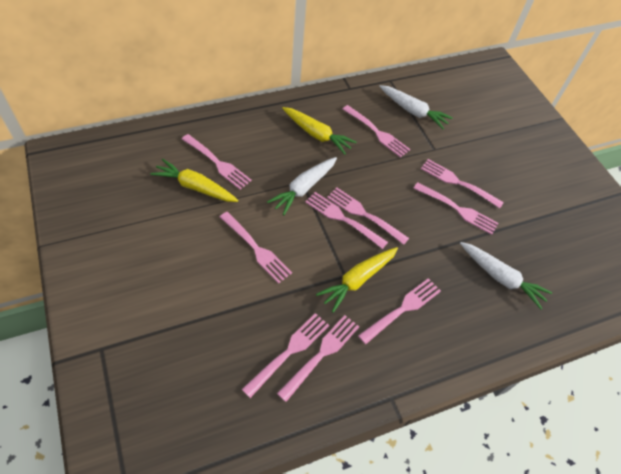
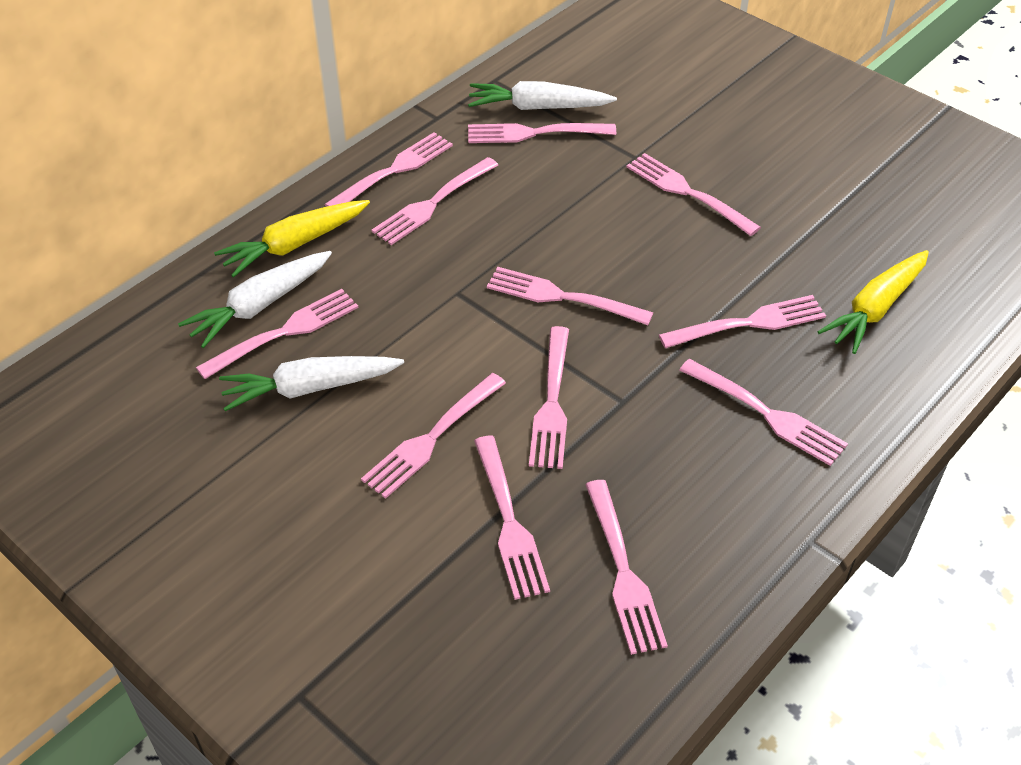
pink fork: 10 -> 12
yellow carrot: 3 -> 2

